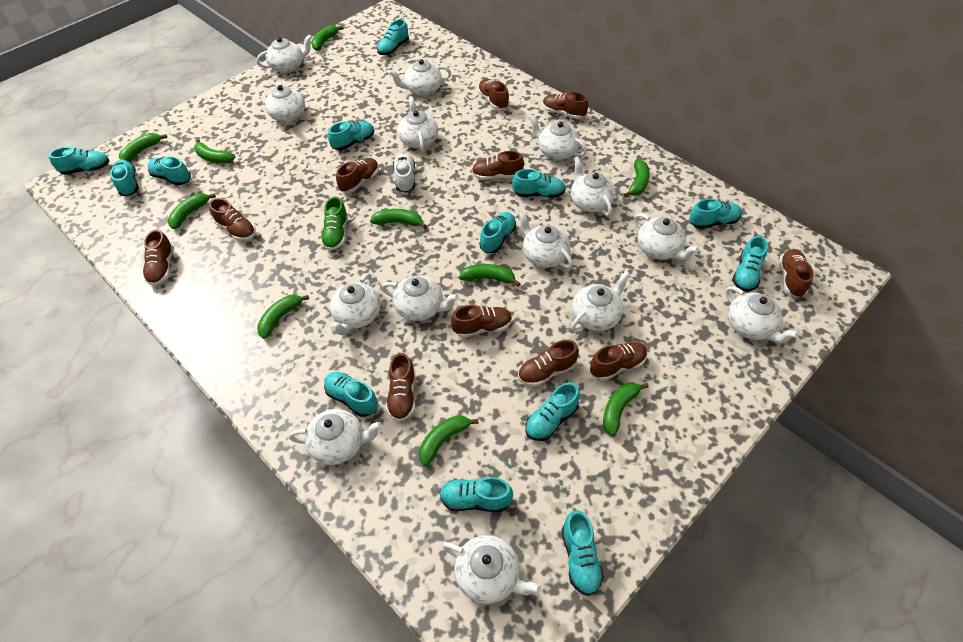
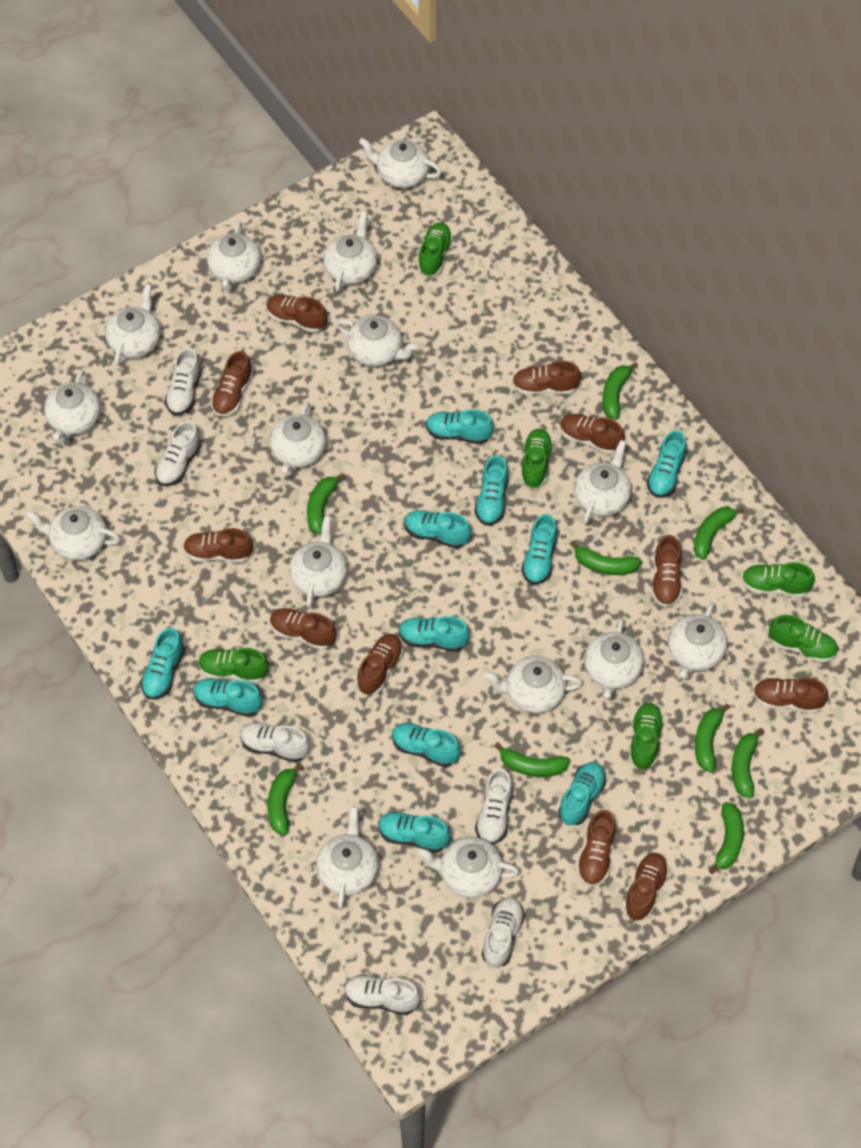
green banana: 10 -> 9
green shoe: 1 -> 6
turquoise shoe: 13 -> 11
white shoe: 1 -> 6
white teapot: 14 -> 15

